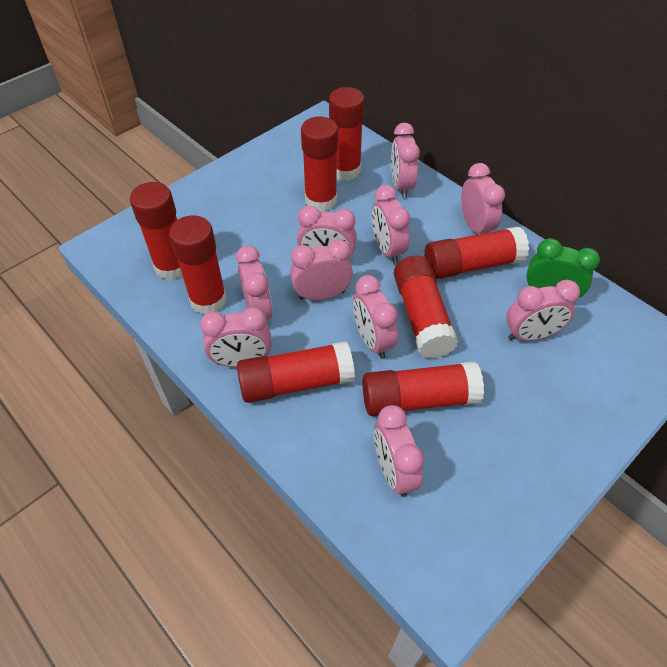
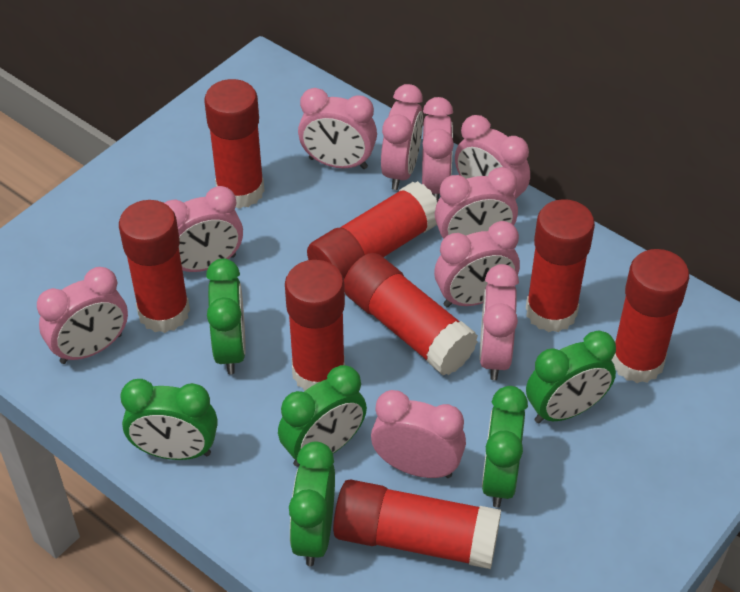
green clock: 1 -> 6

